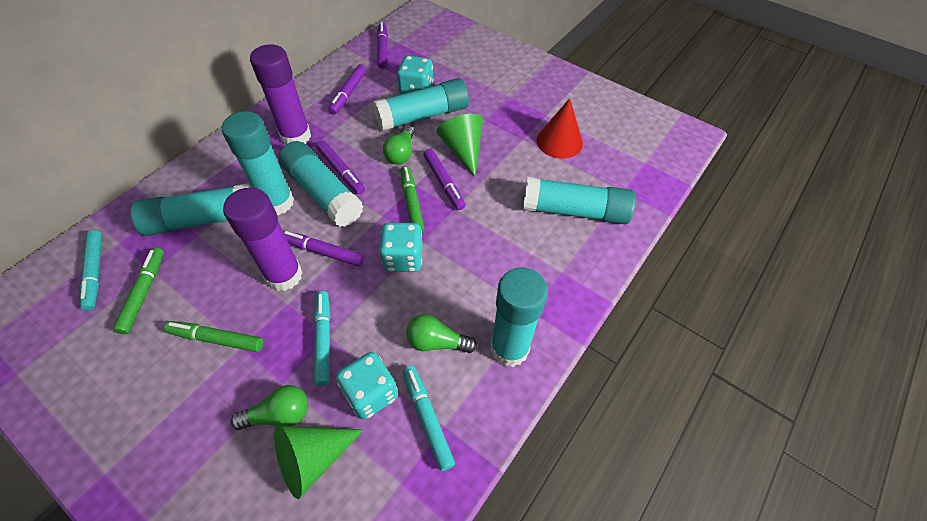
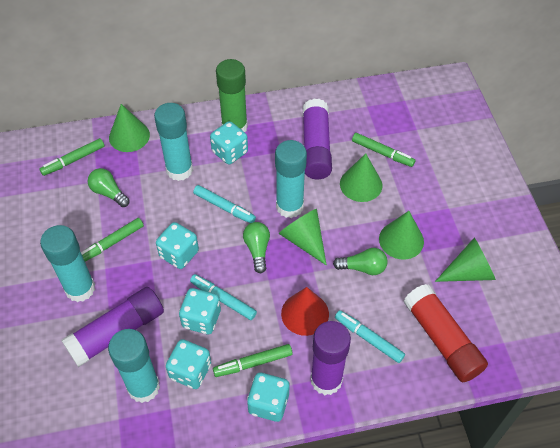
green cone: 2 -> 5
green glue stick: 0 -> 1
green marker: 3 -> 4
purple glue stick: 2 -> 3
purple marker: 5 -> 0
red glue stick: 0 -> 1
turquoise dice: 3 -> 5
turquoise glue stick: 6 -> 4

